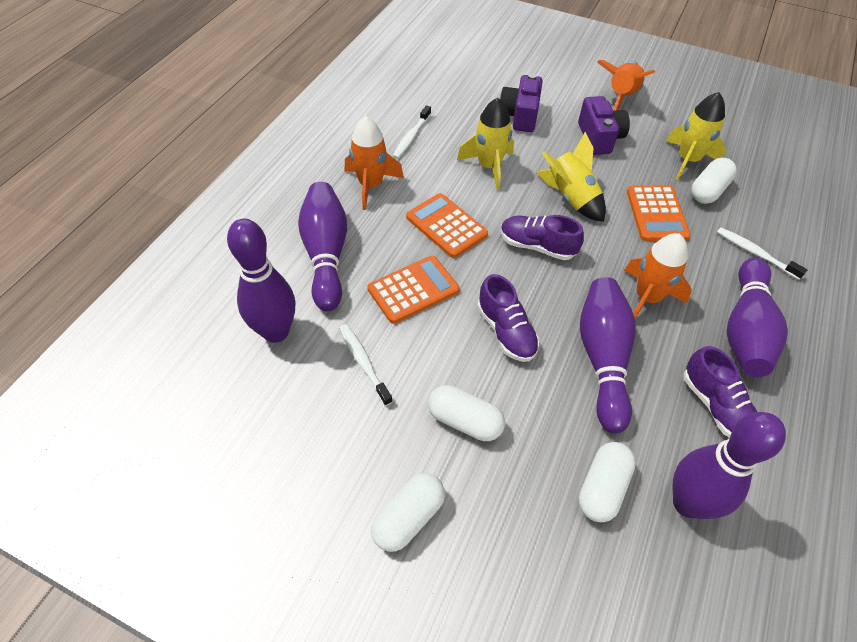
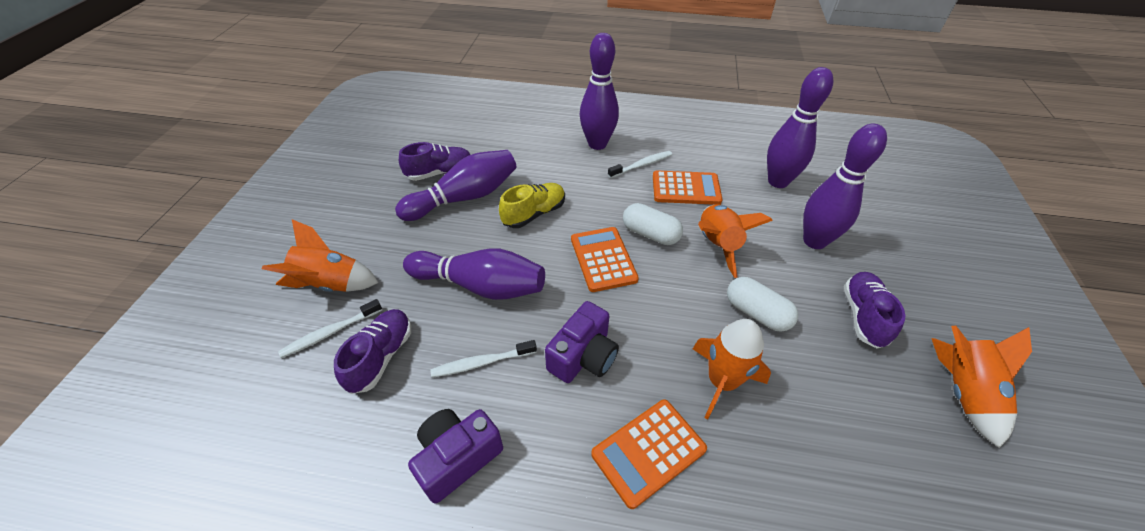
orange rocket: 3 -> 4
white capsule: 4 -> 2
yellow rocket: 3 -> 0
yellow shoe: 0 -> 1

